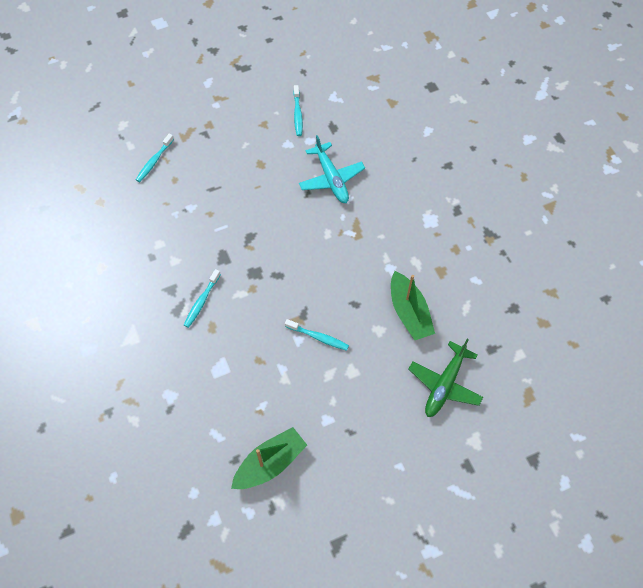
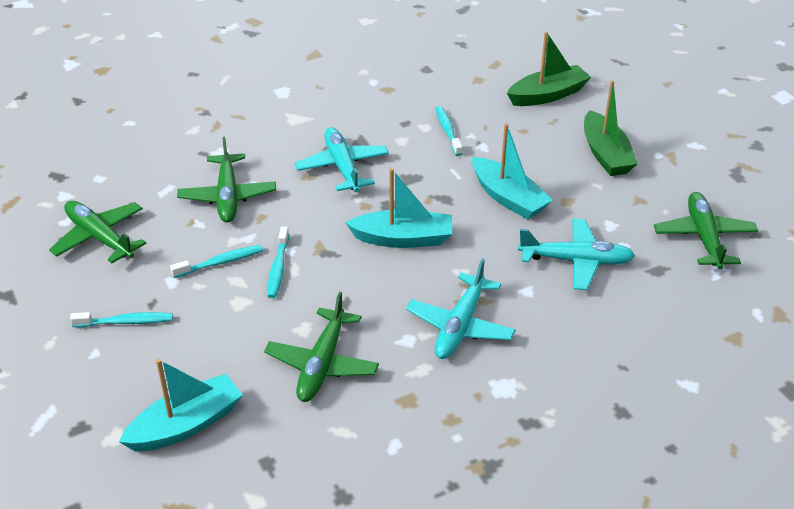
green plane: 1 -> 4
turquoise boat: 0 -> 3
turquoise plane: 1 -> 3

